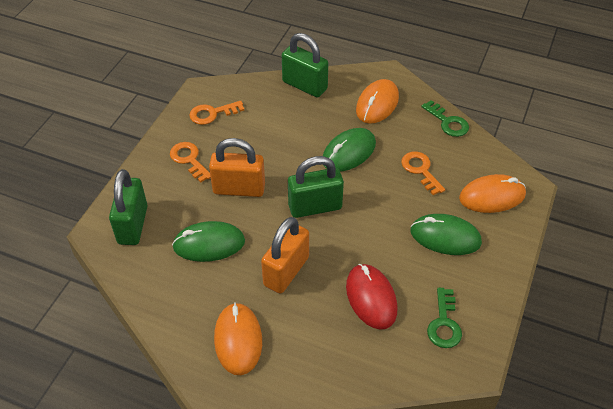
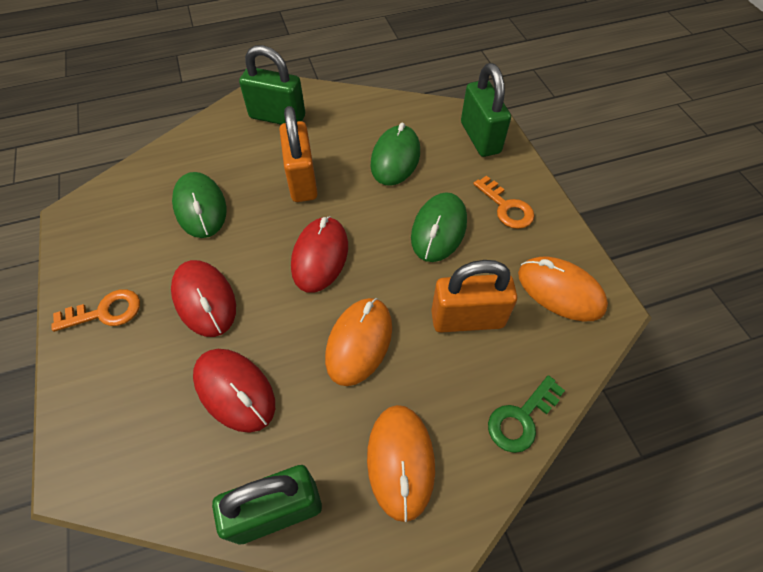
green key: 2 -> 1
orange key: 3 -> 2
red mouse: 1 -> 3

